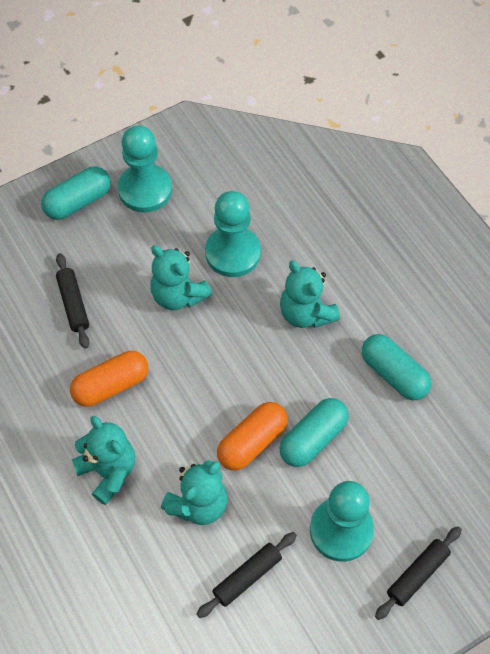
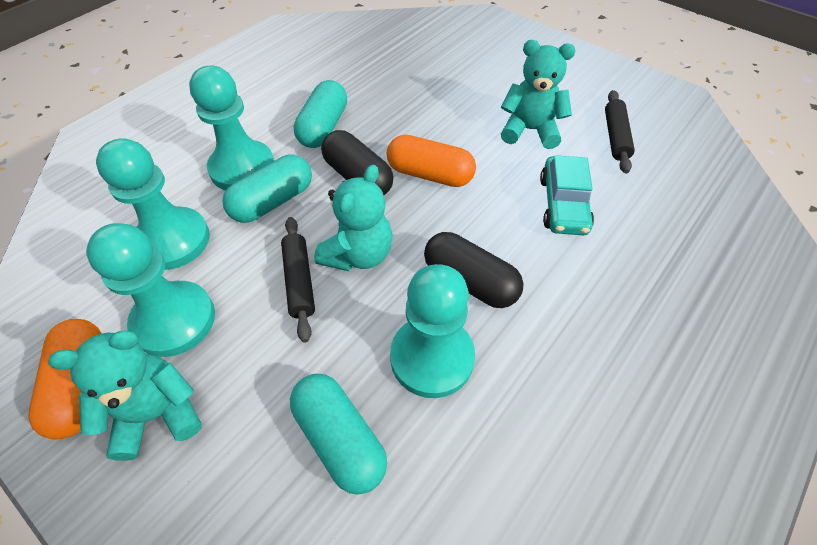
black capsule: 0 -> 2
black rolling pin: 3 -> 2
turquoise car: 0 -> 1
turquoise pawn: 3 -> 4
turquoise teddy bear: 4 -> 3

